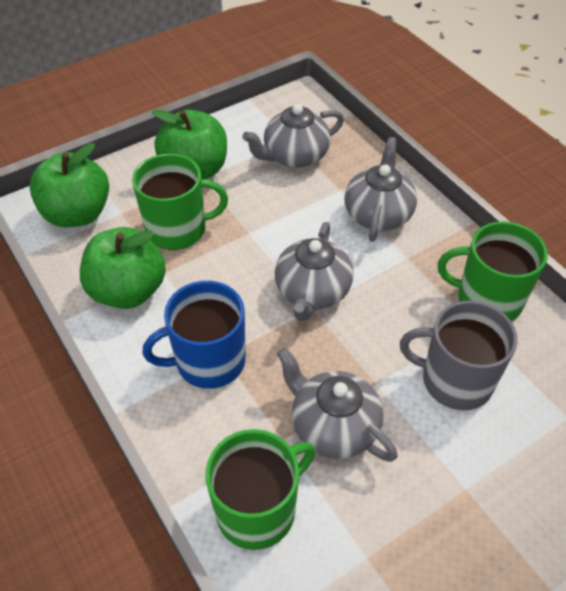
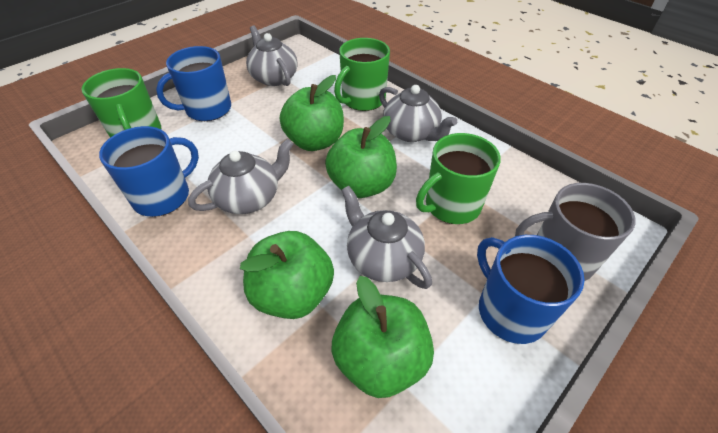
blue mug: 1 -> 3
green apple: 3 -> 4

